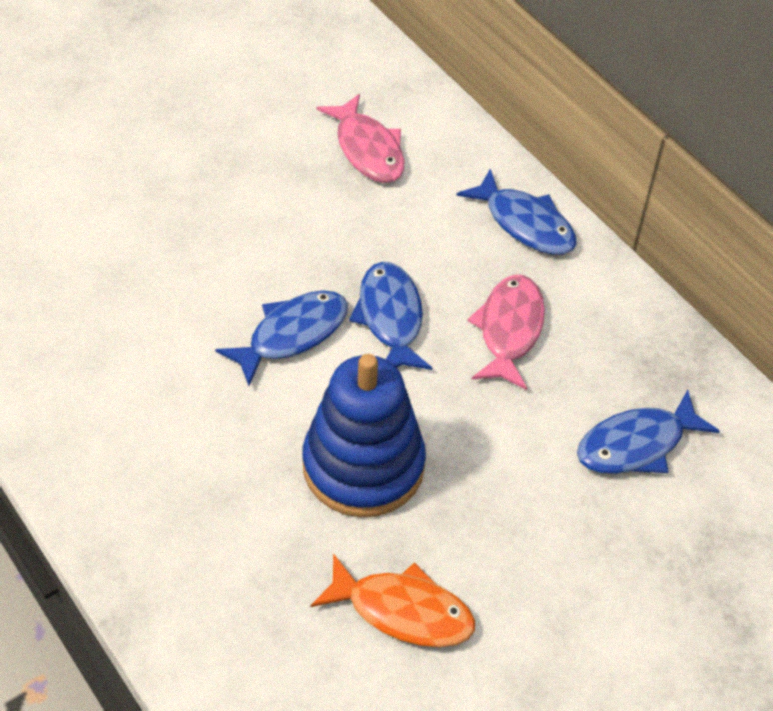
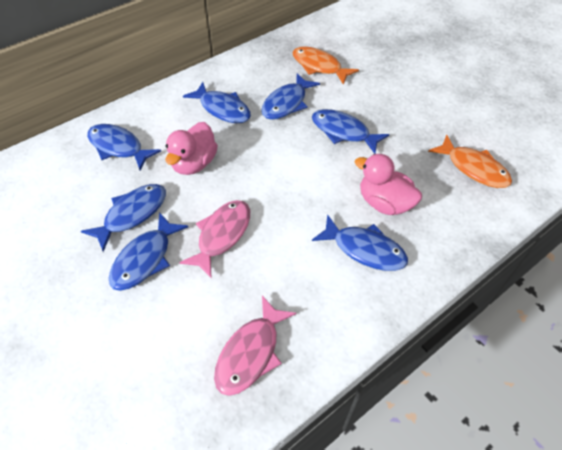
blue fish: 4 -> 7
blue stacking toy: 1 -> 0
orange fish: 1 -> 2
pink duck: 0 -> 2

